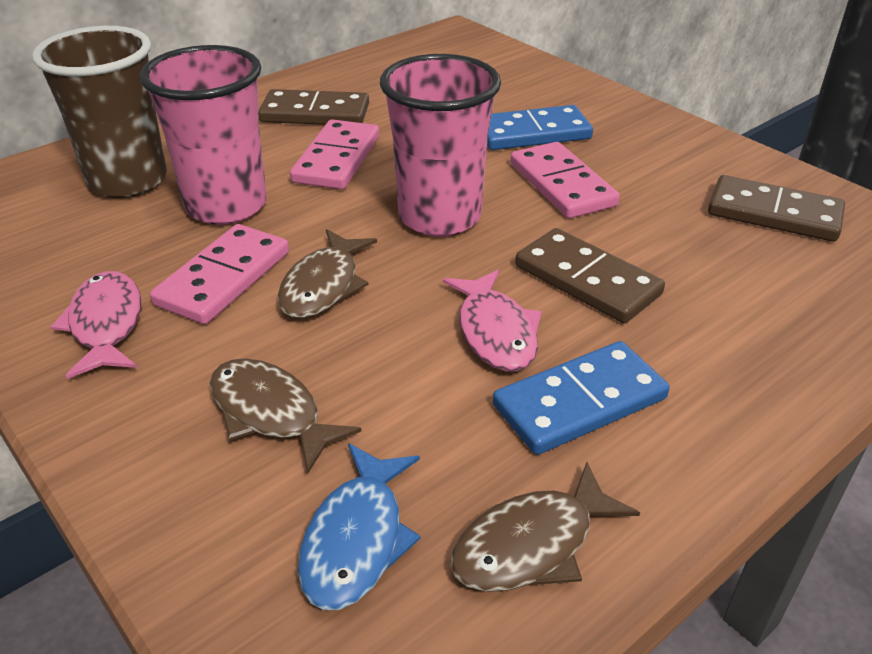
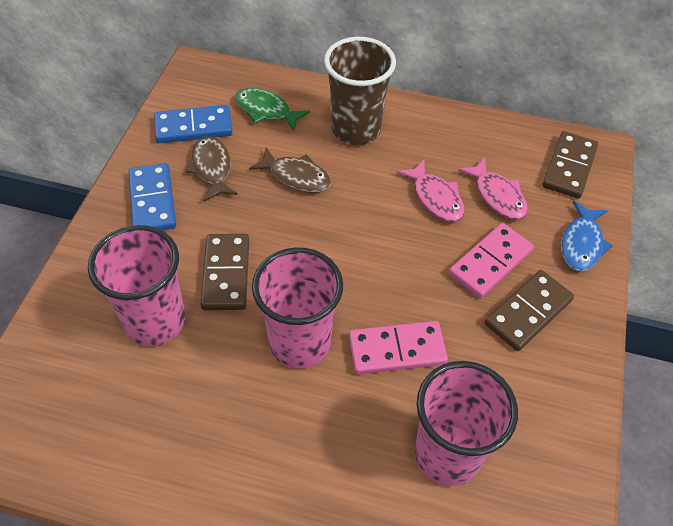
brown fish: 3 -> 2
green fish: 0 -> 1
pink cup: 2 -> 3
pink domino: 3 -> 2

